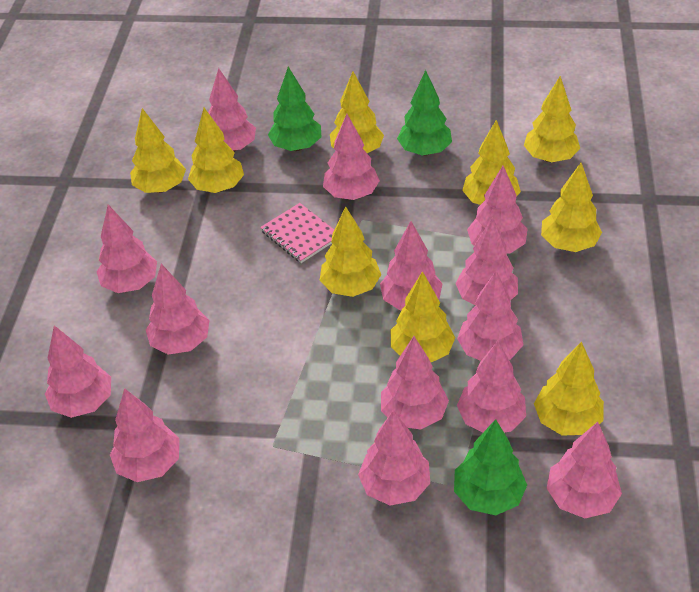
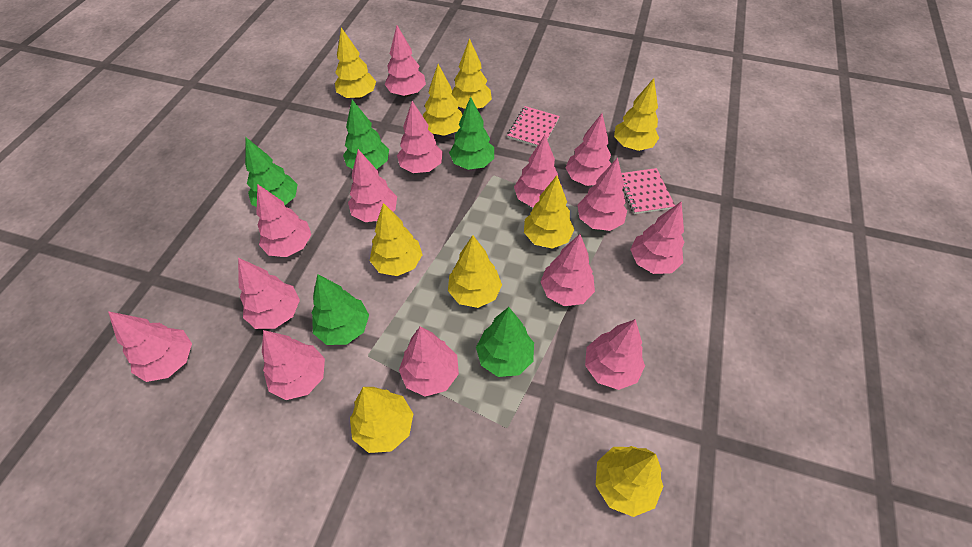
green tree: 3 -> 5
pink notebook: 1 -> 2

